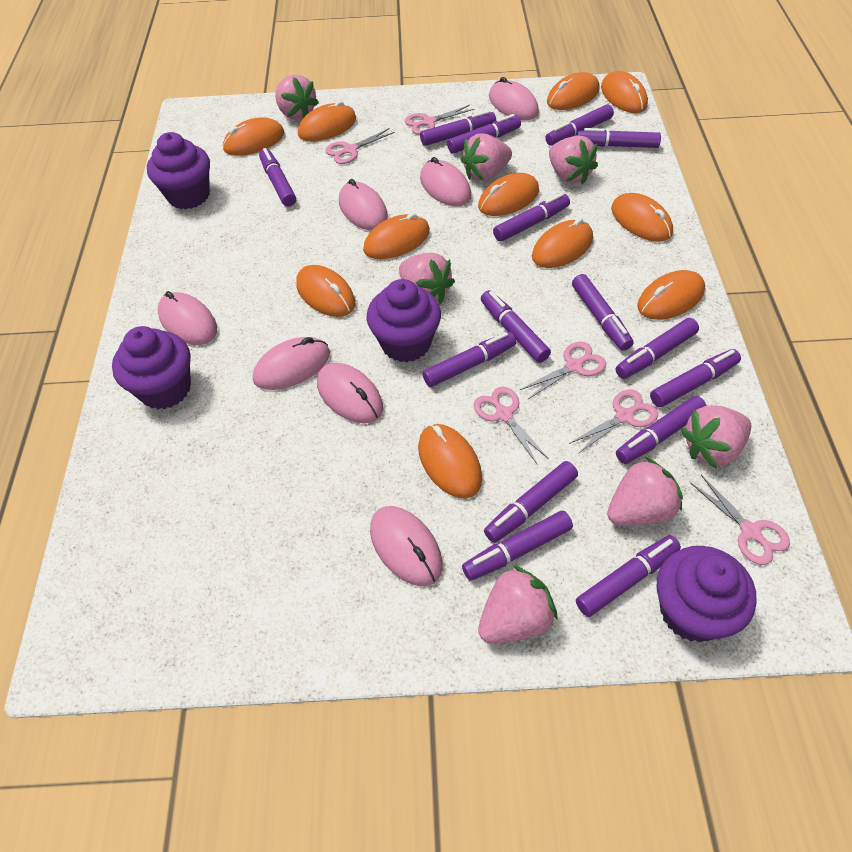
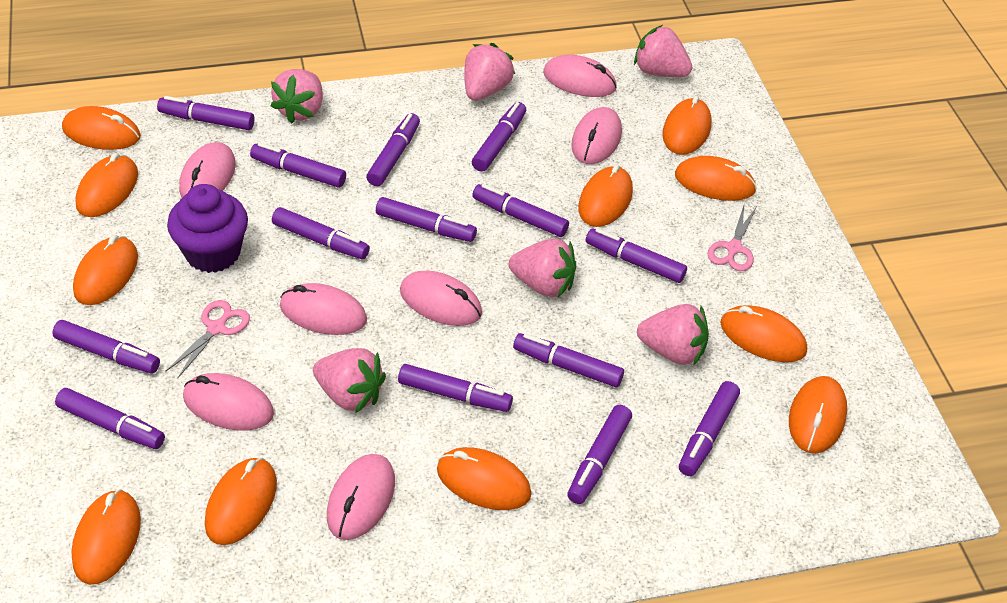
pink scissors: 6 -> 2
pink strawberry: 7 -> 6
purple cupcake: 4 -> 1
purple marker: 15 -> 14

